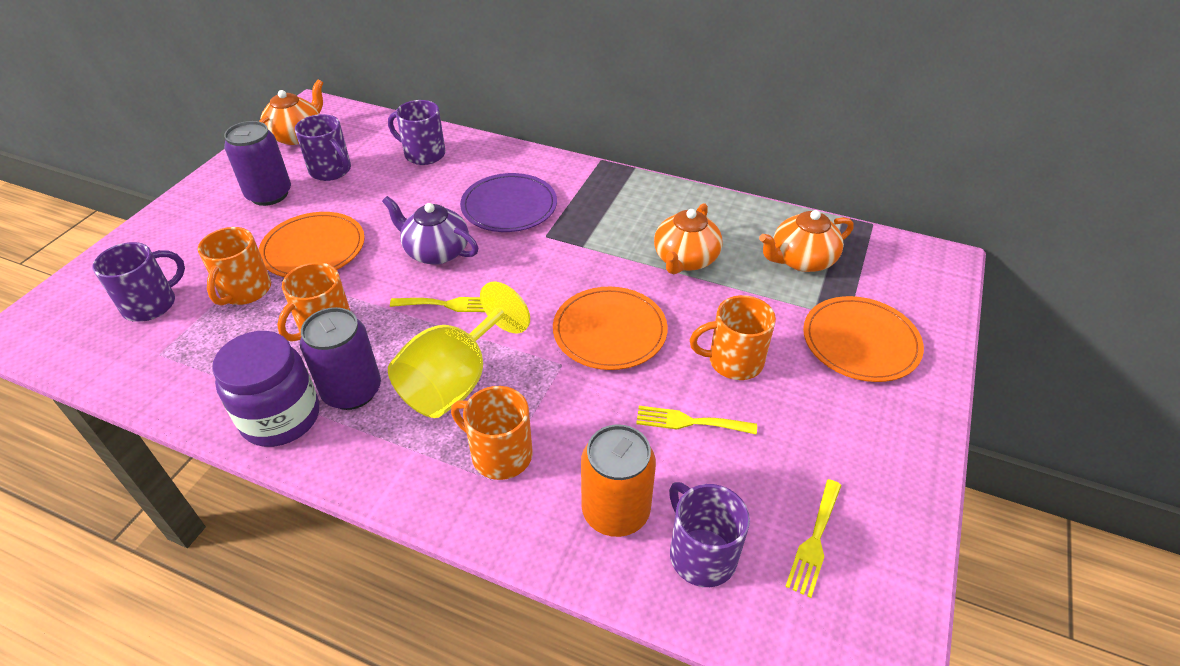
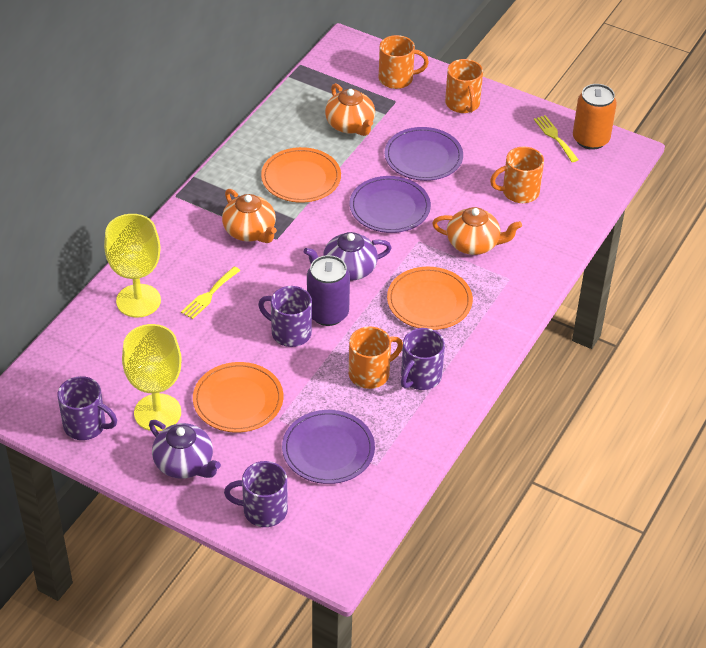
purple can: 2 -> 1
purple jar: 1 -> 0
purple plate: 1 -> 3
purple teapot: 1 -> 2
yellow fork: 3 -> 2
yellow goblet: 1 -> 2

